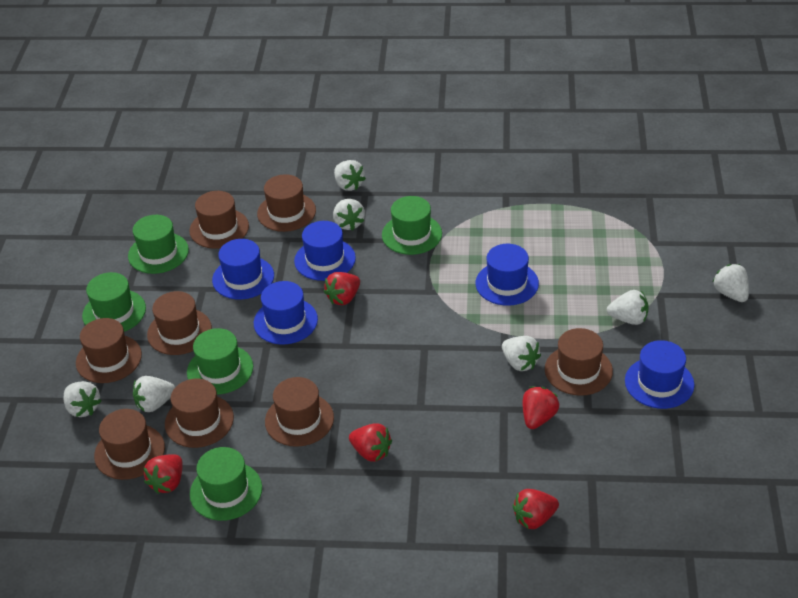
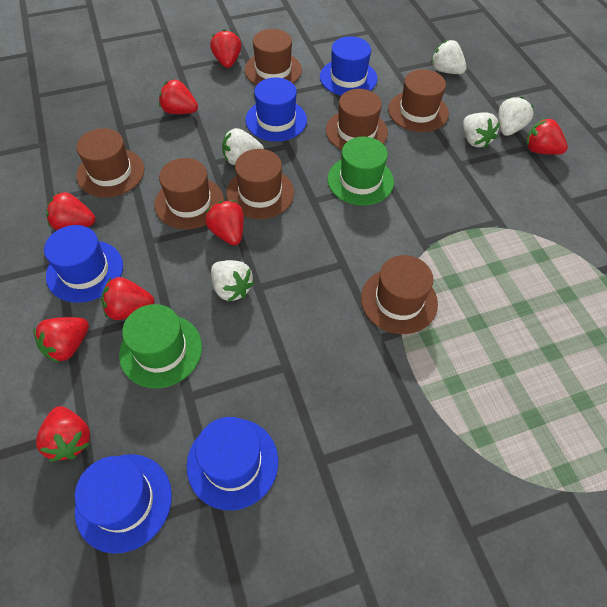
brown hat: 8 -> 7
green hat: 5 -> 2
red strawberry: 5 -> 8
white strawberry: 7 -> 5

